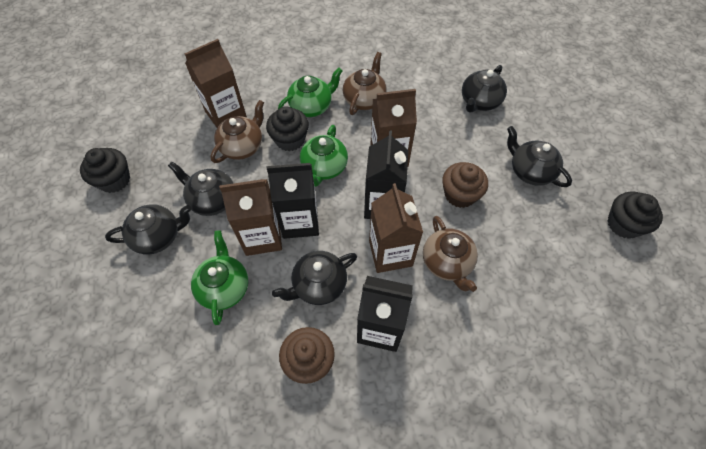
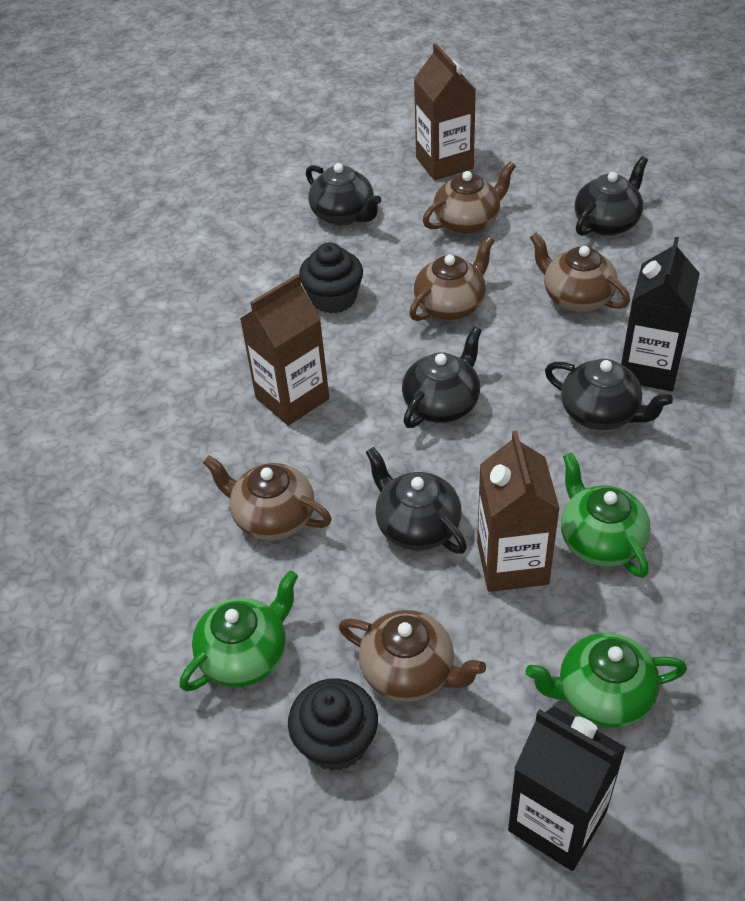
black carton: 3 -> 2
black cupcake: 3 -> 2
brown carton: 4 -> 3
brown cupcake: 2 -> 0
brown teapot: 3 -> 5

